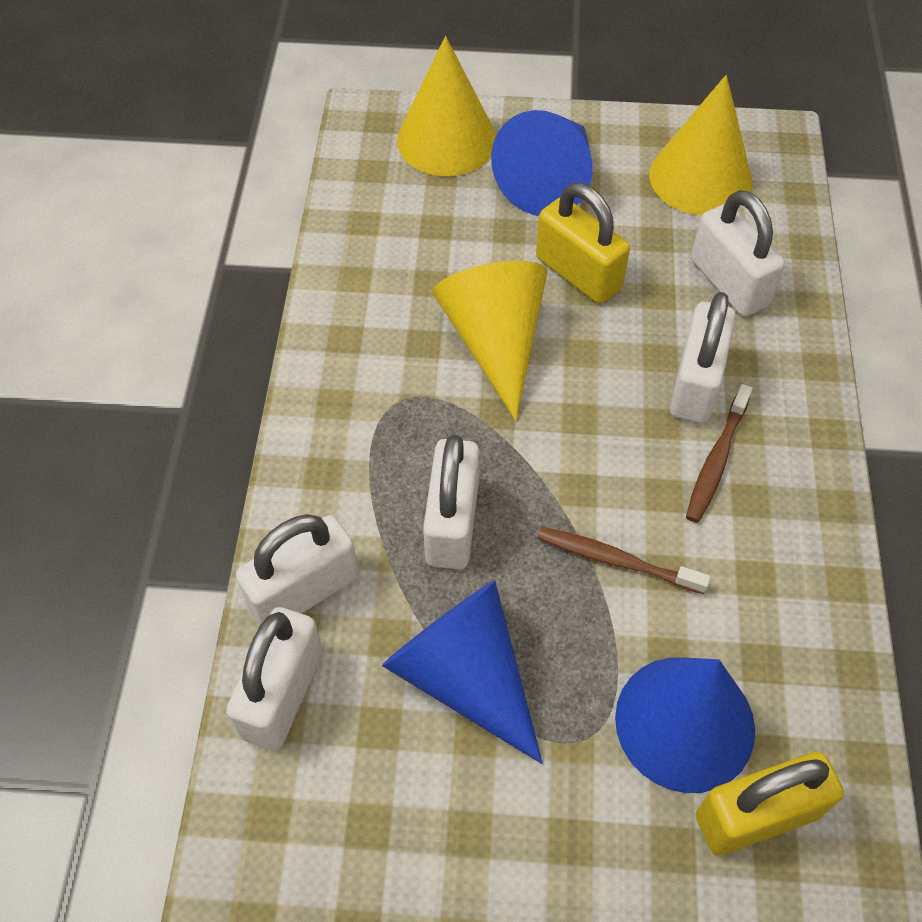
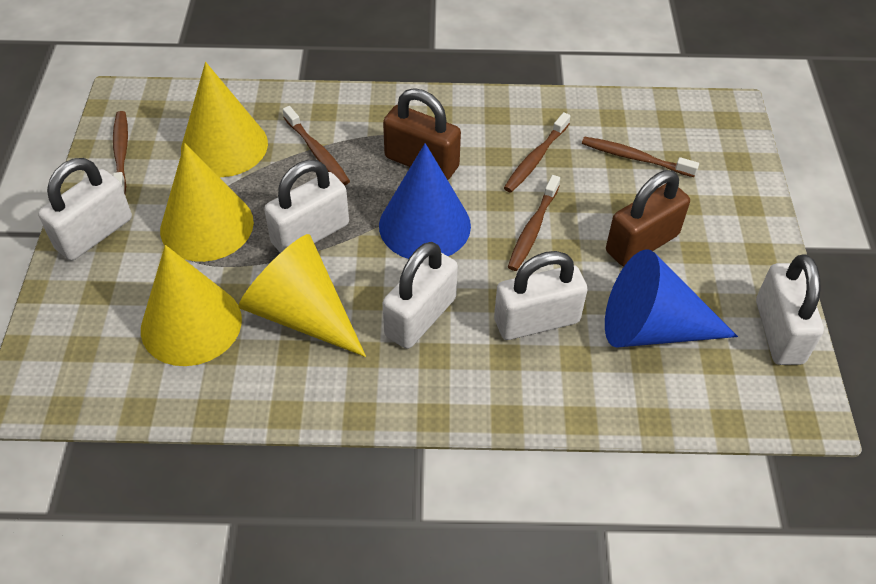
blue cone: 3 -> 2
brown padlock: 0 -> 2
brown toothbrush: 2 -> 5
yellow cone: 3 -> 4
yellow padlock: 2 -> 0

